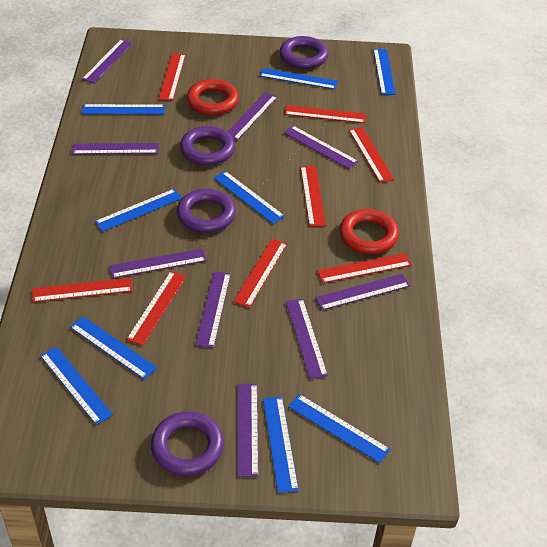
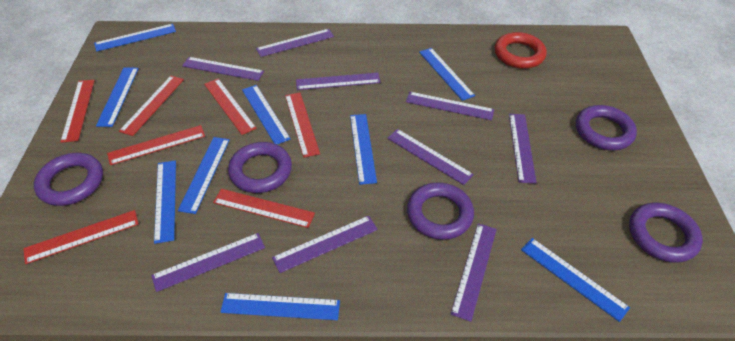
purple ring: 4 -> 5
red ring: 2 -> 1
red ruler: 8 -> 7

